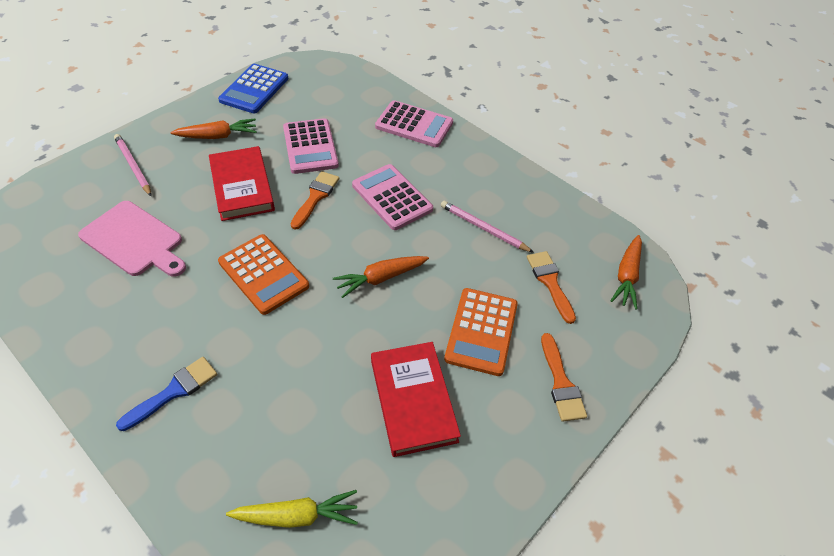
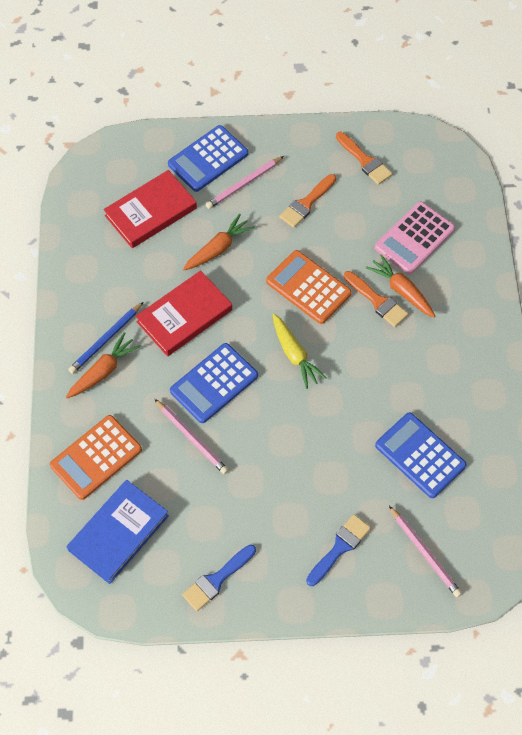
blue book: 0 -> 1
blue brush: 1 -> 2
blue calculator: 1 -> 3
blue pencil: 0 -> 1
pink calculator: 3 -> 1
pink cutting board: 1 -> 0
pink pencil: 2 -> 3

